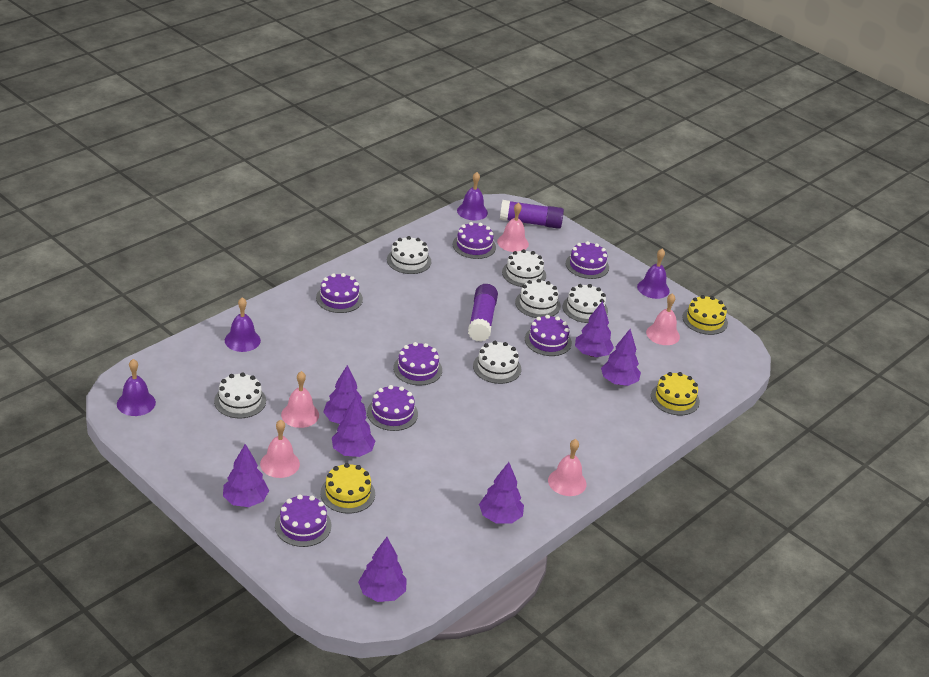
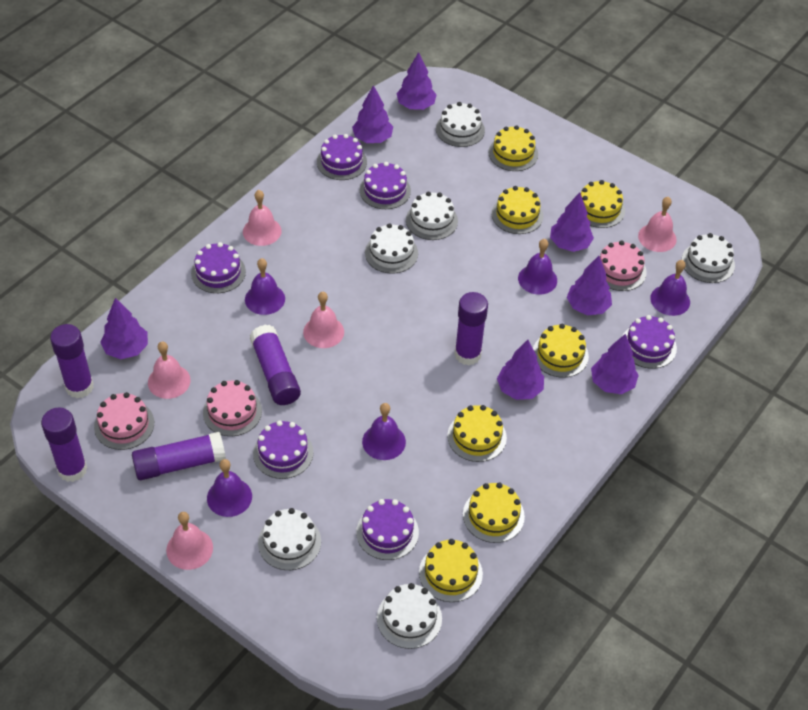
pink cake: 0 -> 3
purple bell: 4 -> 5
purple cake: 7 -> 6
purple glue stick: 2 -> 5
yellow cake: 3 -> 7

